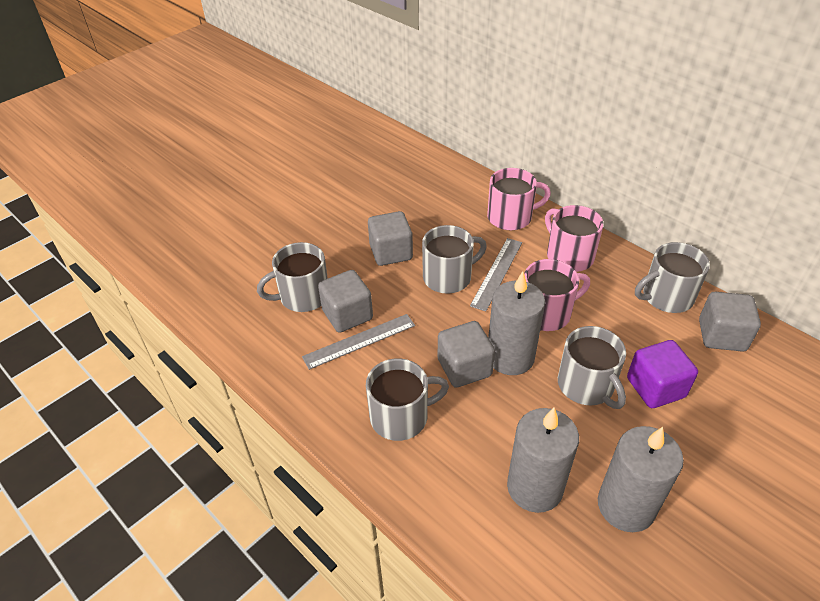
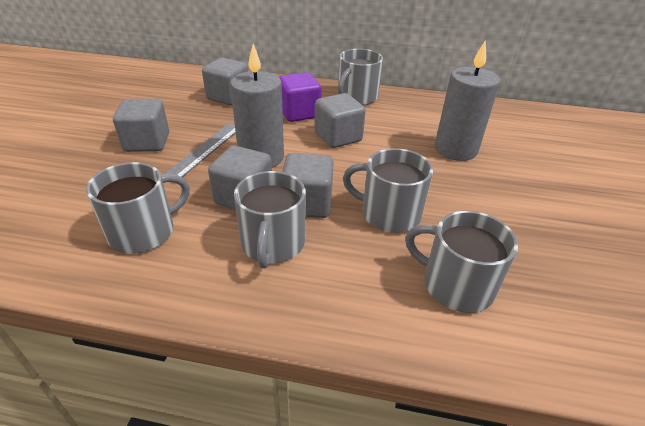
grey candle: 3 -> 2
grey cube: 4 -> 5
grey ruler: 2 -> 1
pink mug: 3 -> 0

